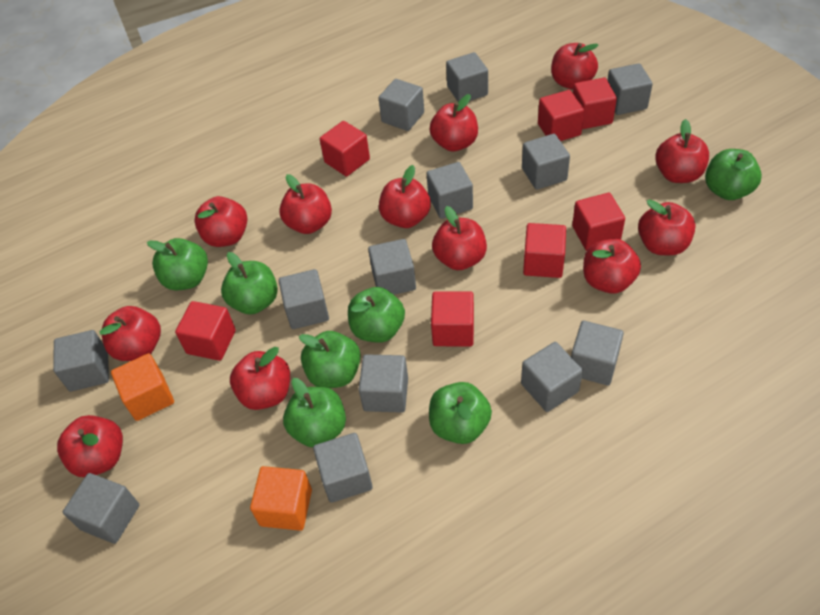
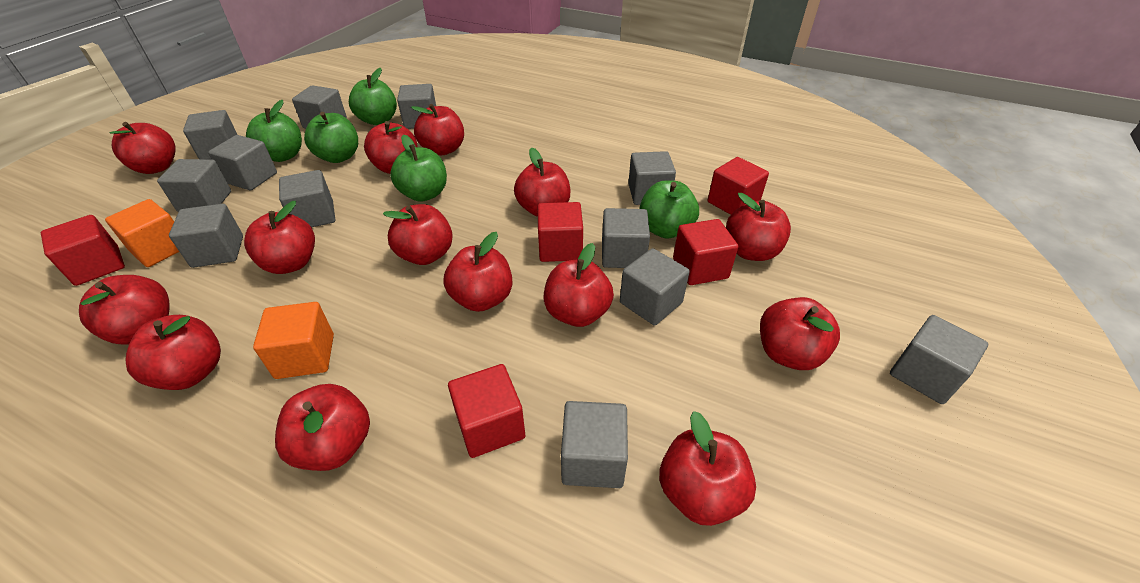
green apple: 7 -> 5
grey cube: 13 -> 12
red apple: 12 -> 14
red cube: 7 -> 5

